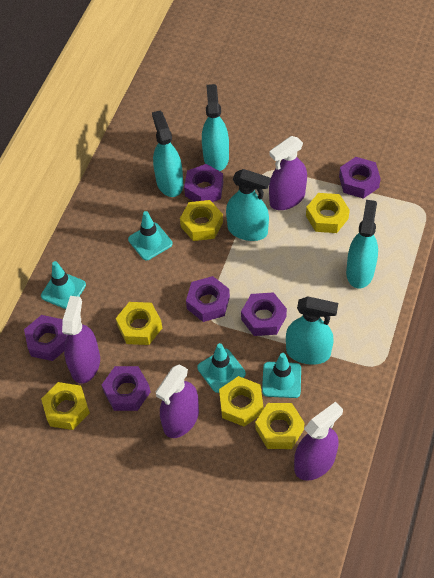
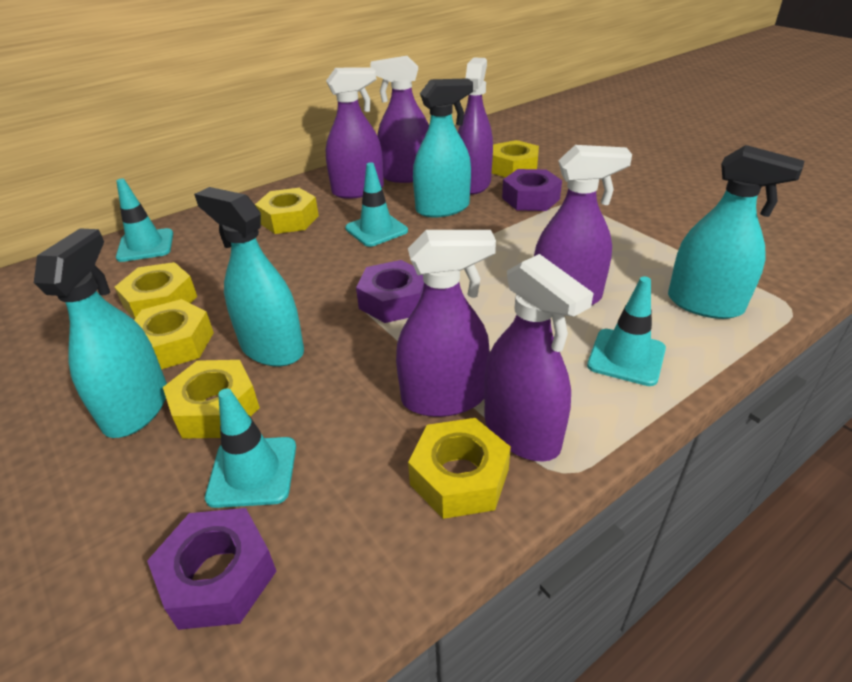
purple nut: 6 -> 3
purple spray bottle: 4 -> 6
turquoise spray bottle: 5 -> 4

